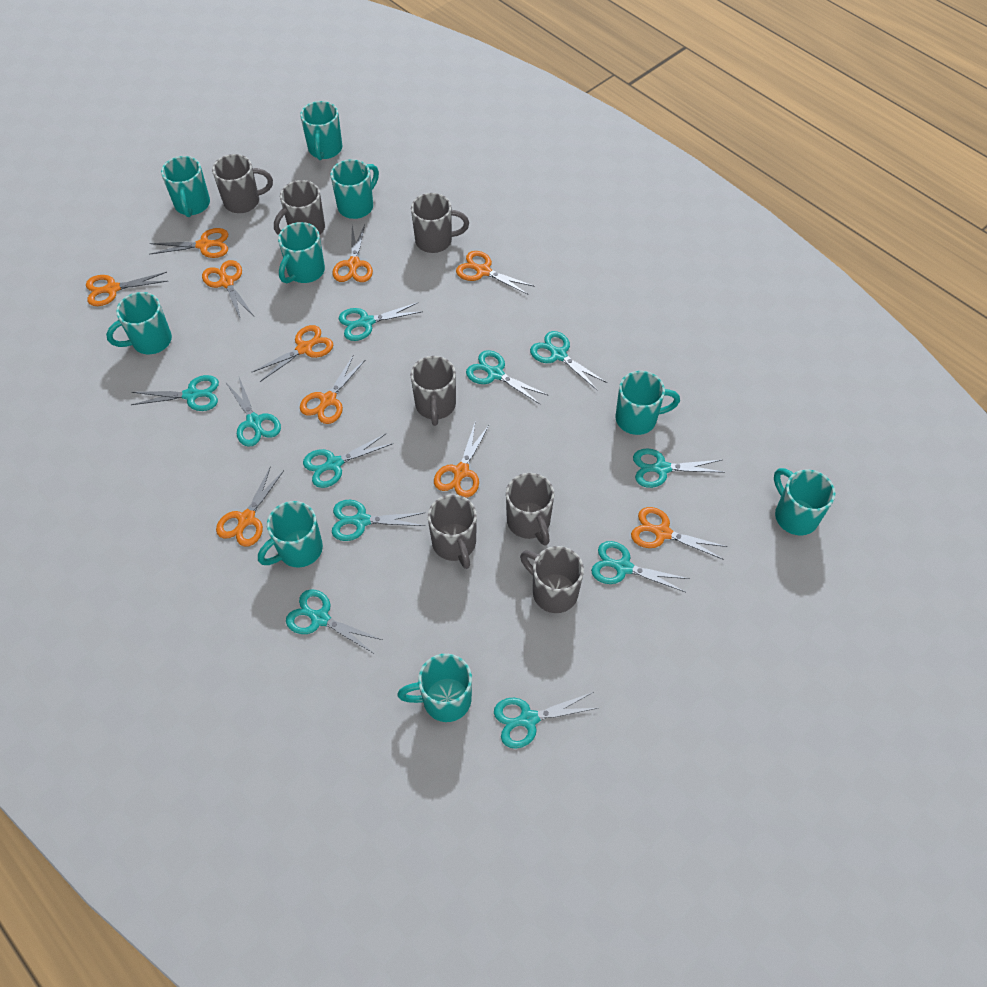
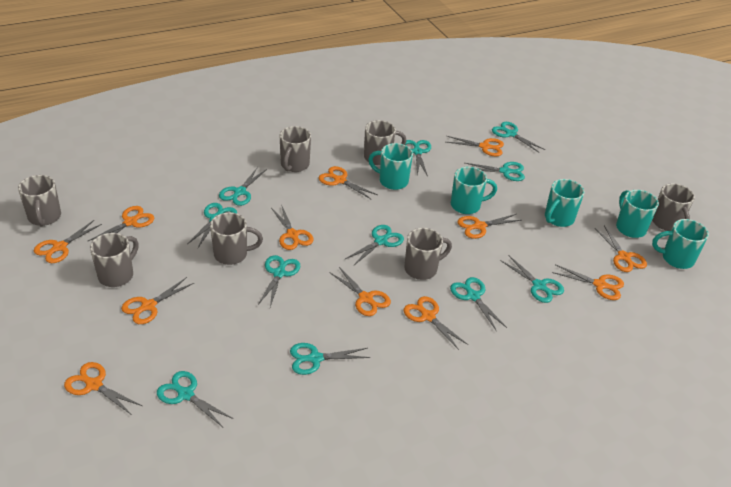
orange scissors: 10 -> 12
turquoise mug: 9 -> 5

